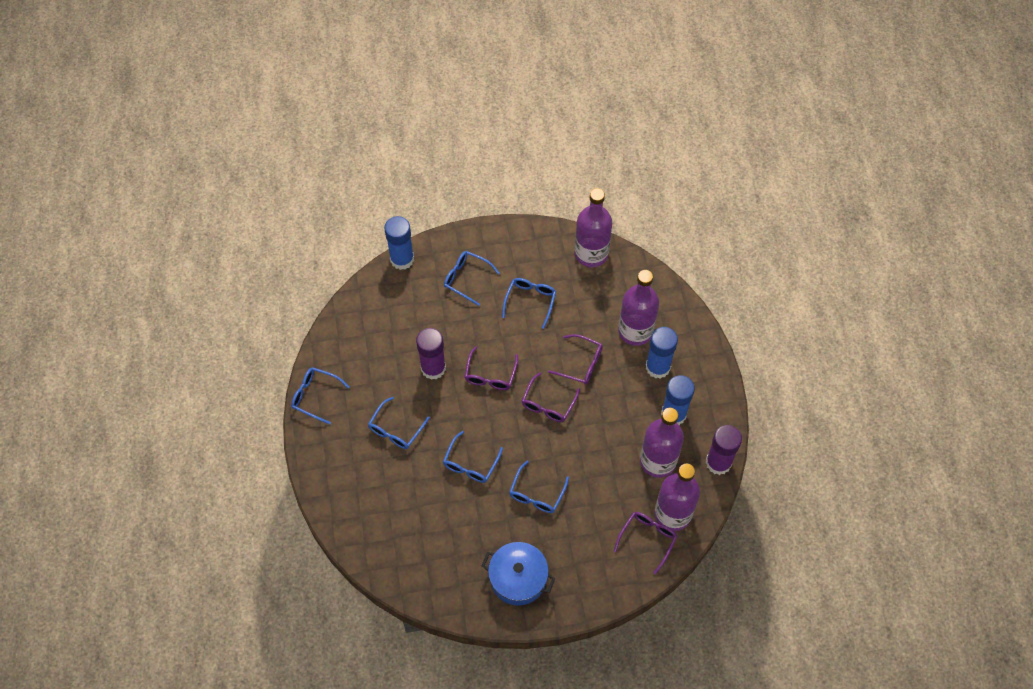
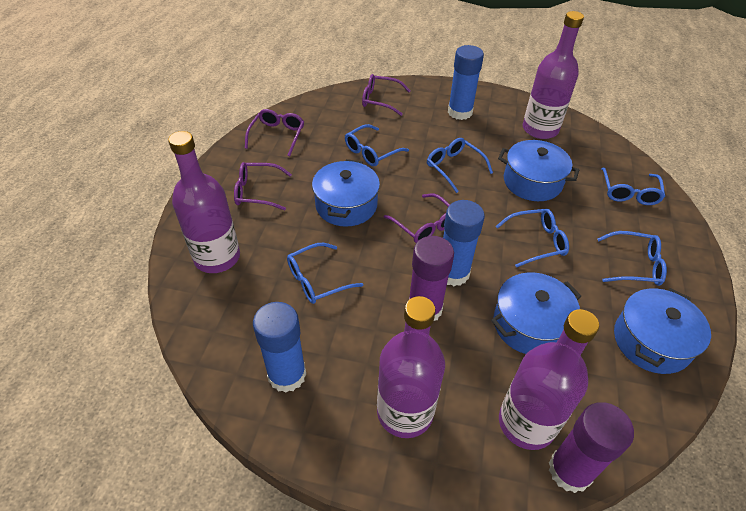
blue pot: 1 -> 4

